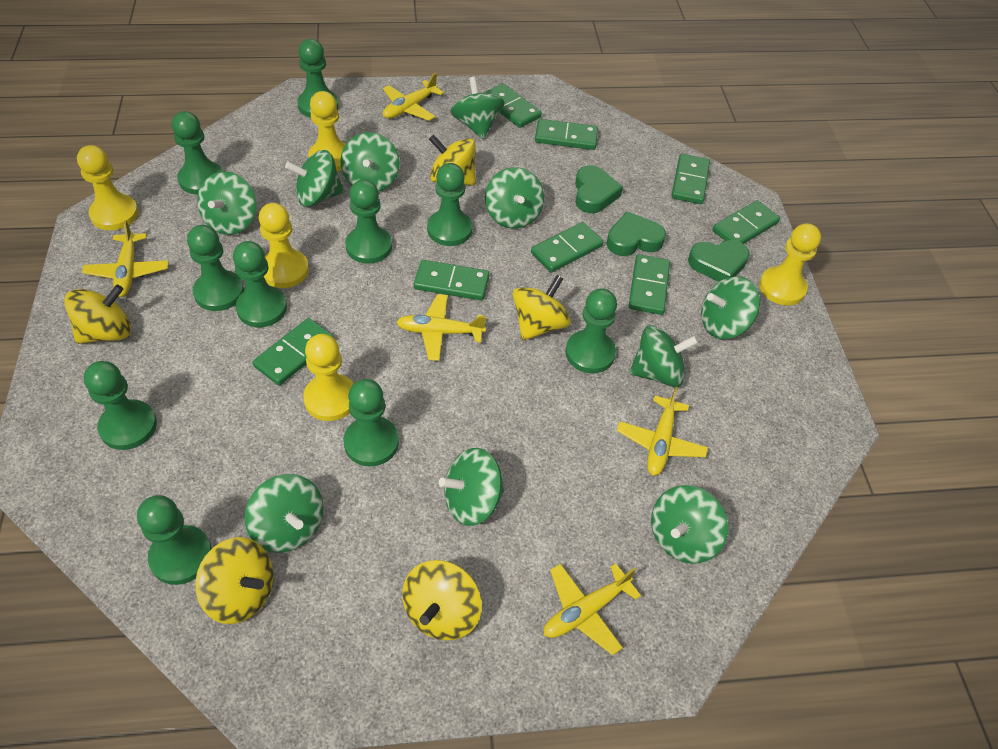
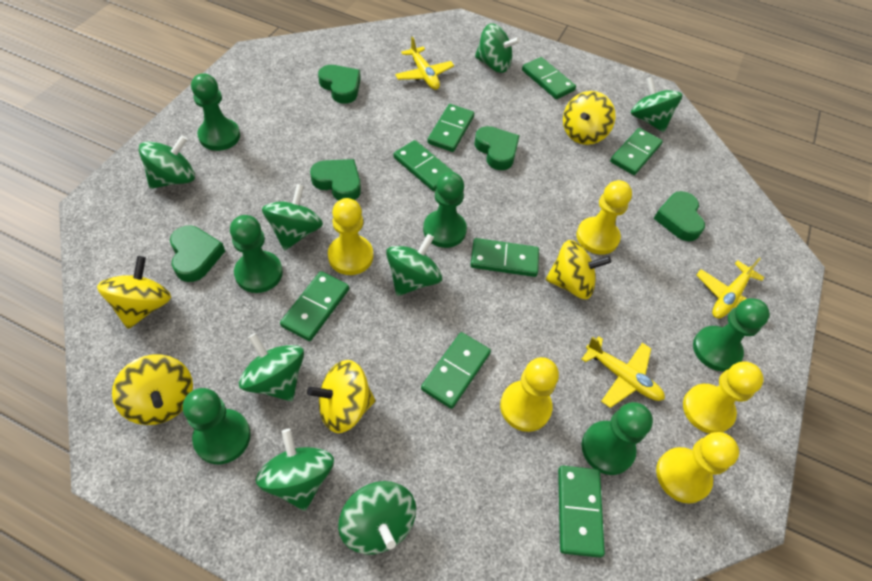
green heart: 3 -> 5
green pawn: 10 -> 6
green spinning top: 10 -> 8
yellow plane: 5 -> 3

